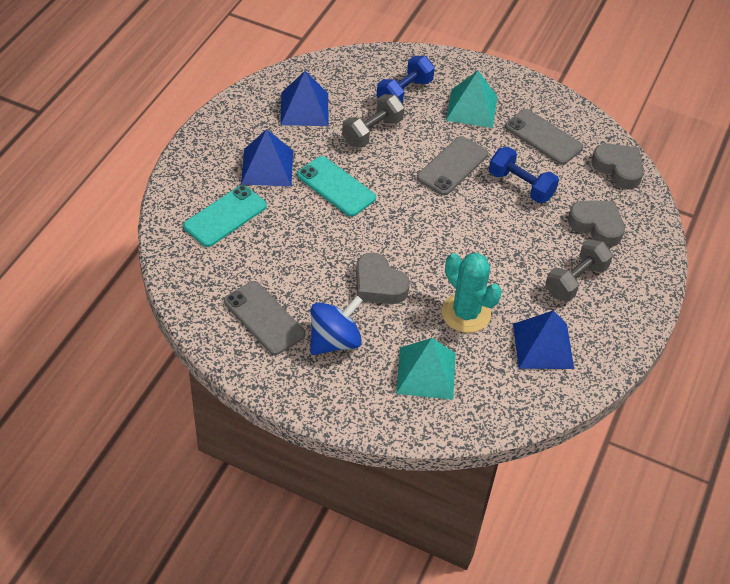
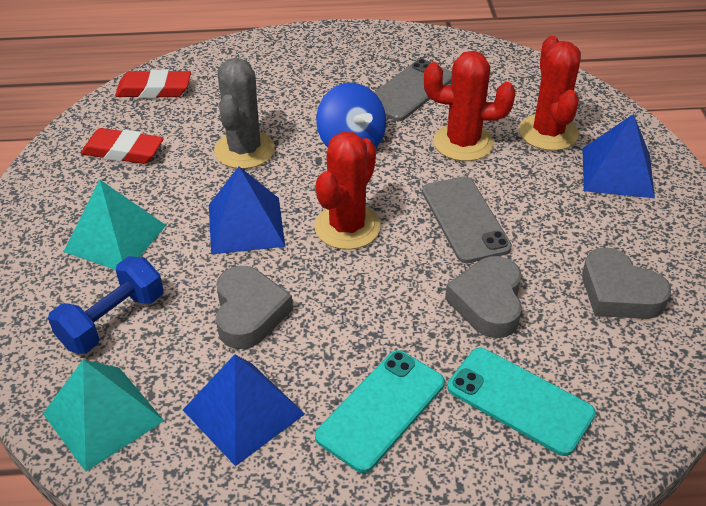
blue dumbbell: 2 -> 1
grey cactus: 0 -> 1
grey dumbbell: 2 -> 0
grey phone: 3 -> 2
red cactus: 0 -> 3
red eraser: 0 -> 2
turquoise cactus: 1 -> 0

